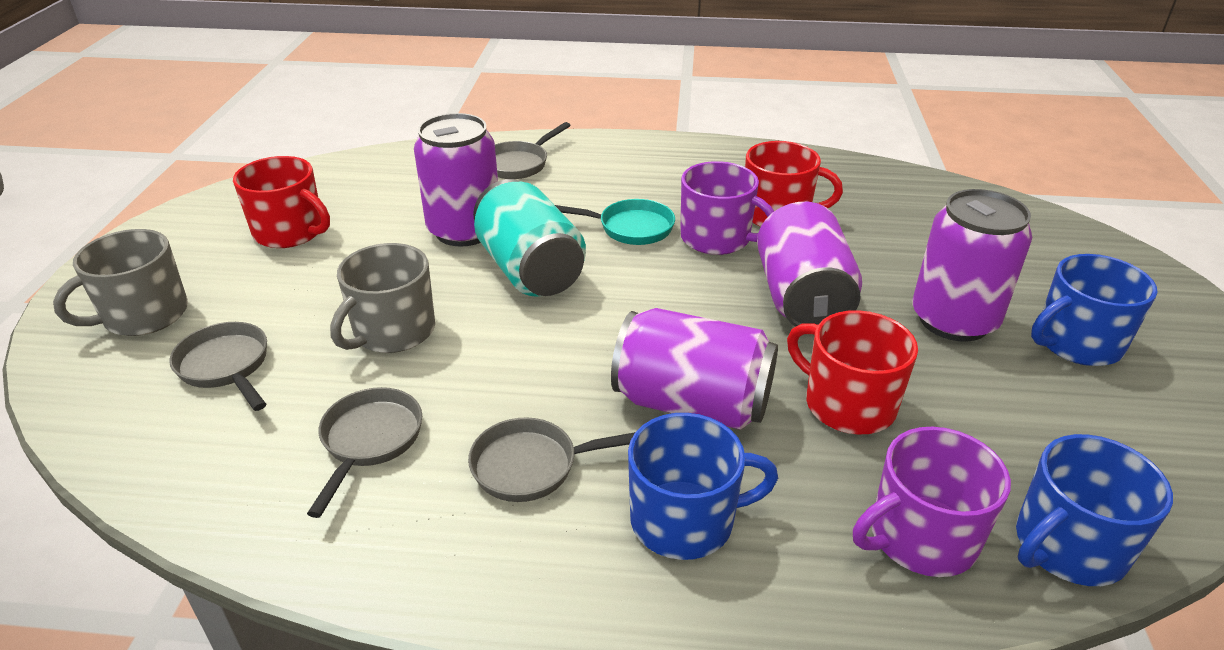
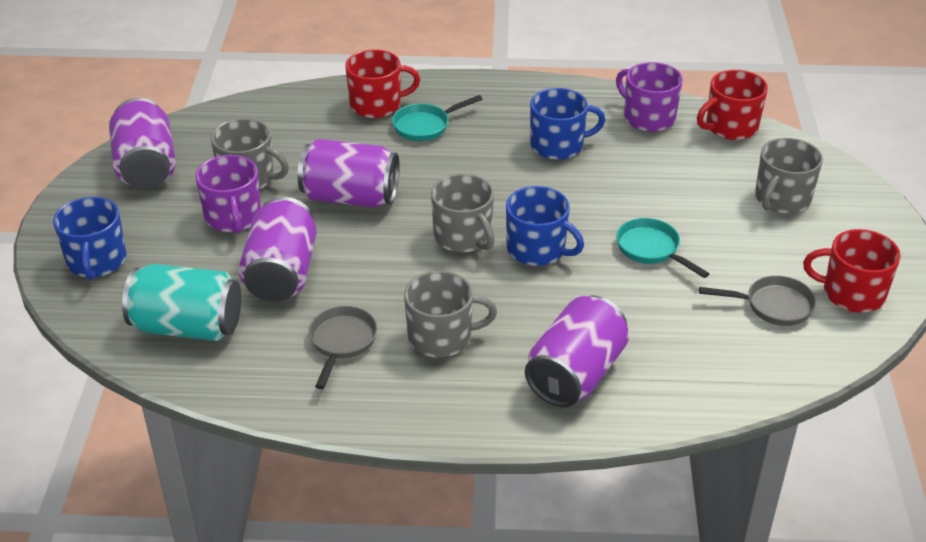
grey mug: 2 -> 4
grey pan: 4 -> 2
turquoise pan: 1 -> 2

